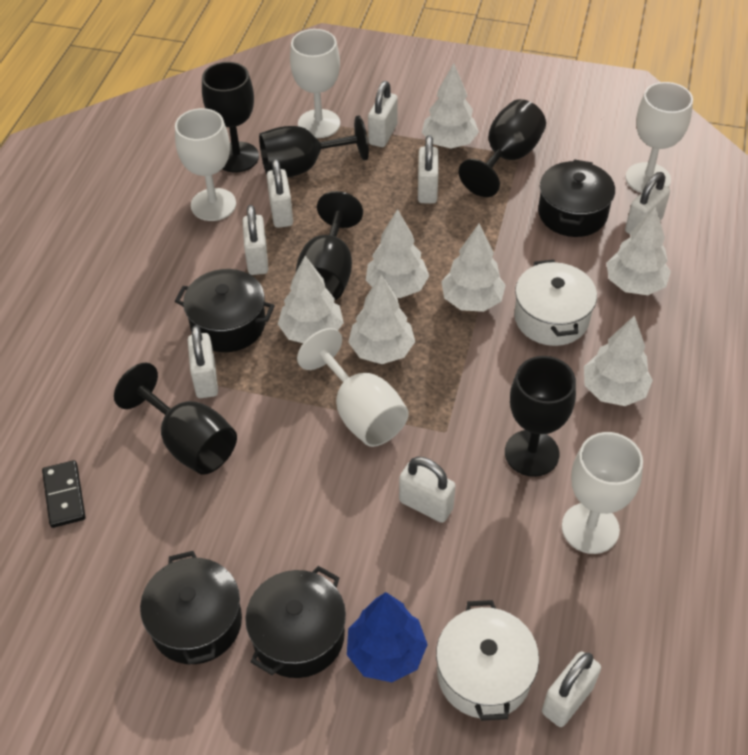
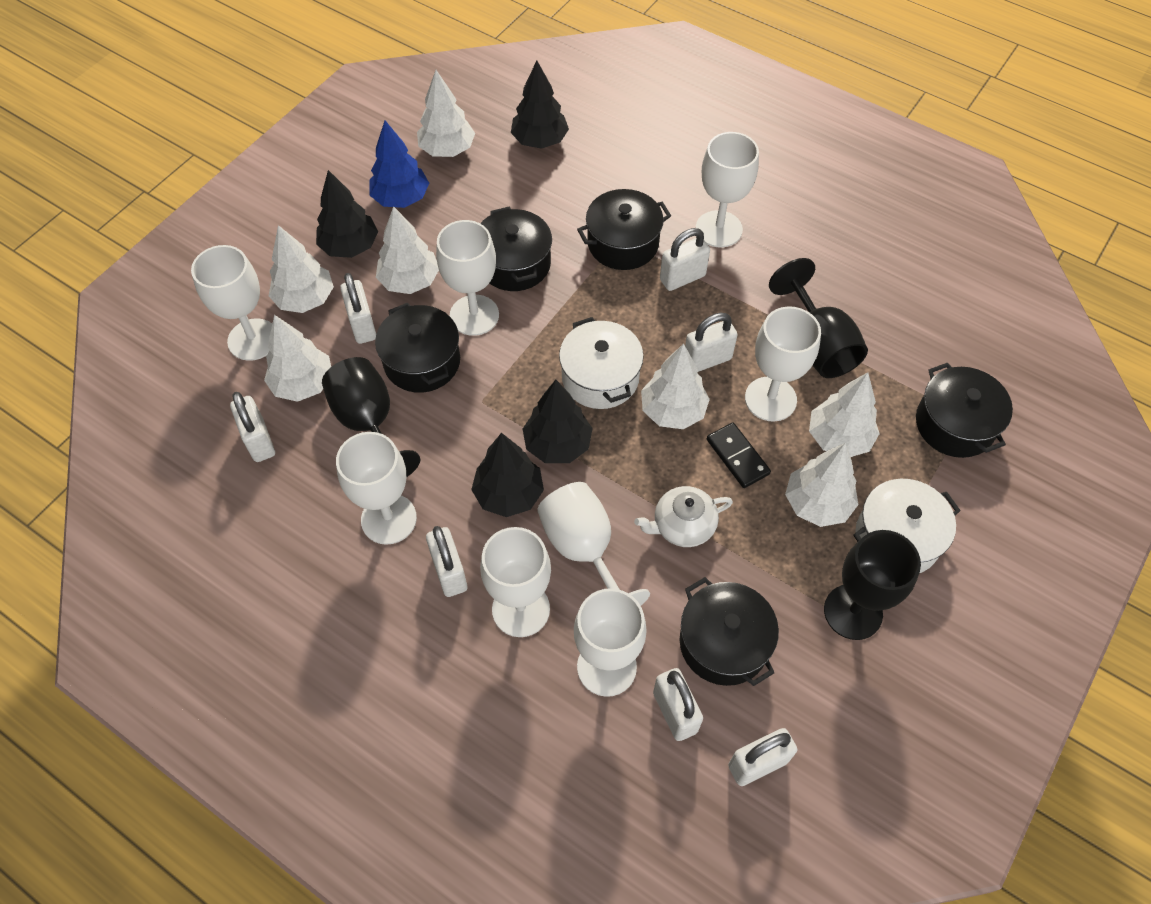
black goblet: 6 -> 3
black pot: 4 -> 5
black tree: 0 -> 4
white goblet: 5 -> 8
white padlock: 8 -> 7
white teapot: 0 -> 1

